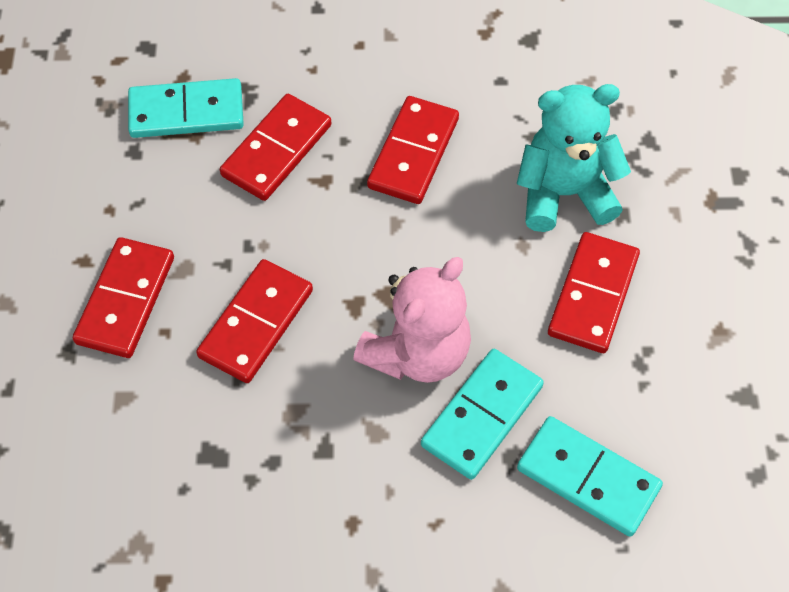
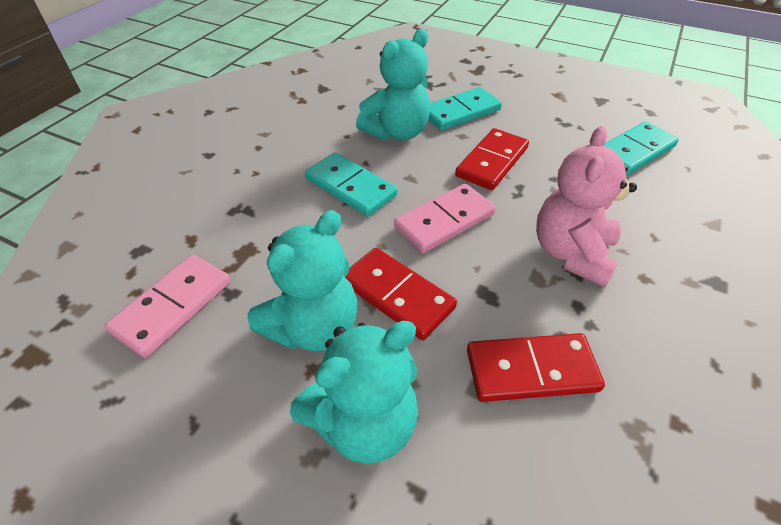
pink domino: 0 -> 2
red domino: 5 -> 3
turquoise teddy bear: 1 -> 3

